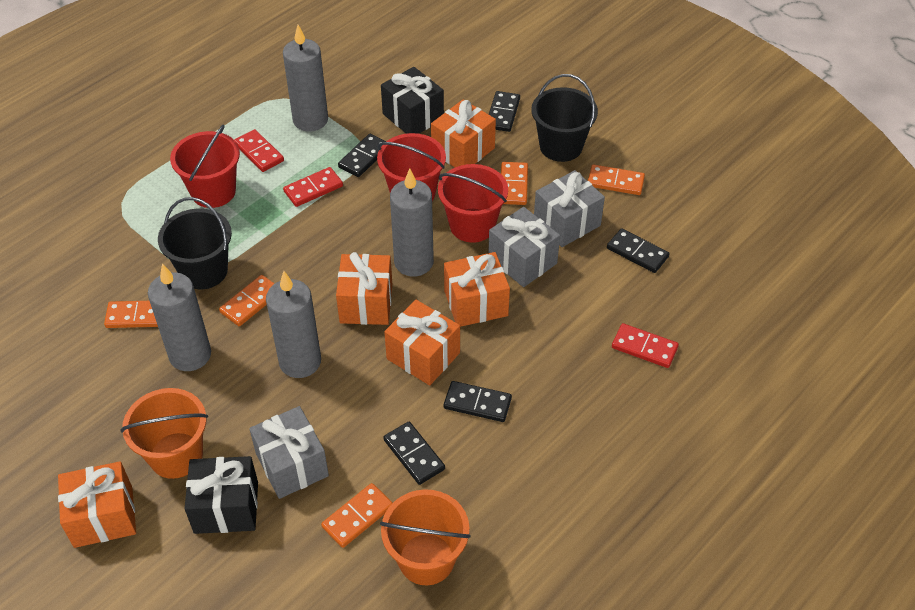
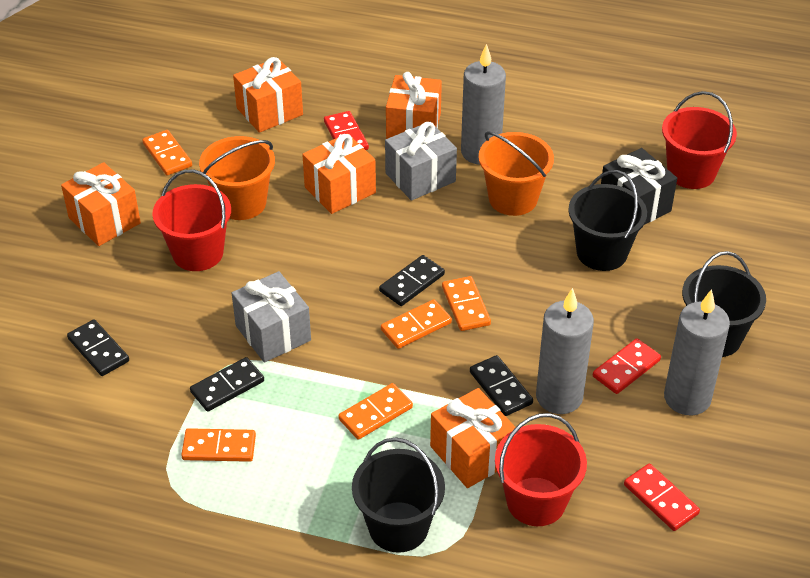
black bucket: 2 -> 3
black domino: 5 -> 4
black gift: 2 -> 1
grey candle: 4 -> 3
grey gift: 3 -> 2

